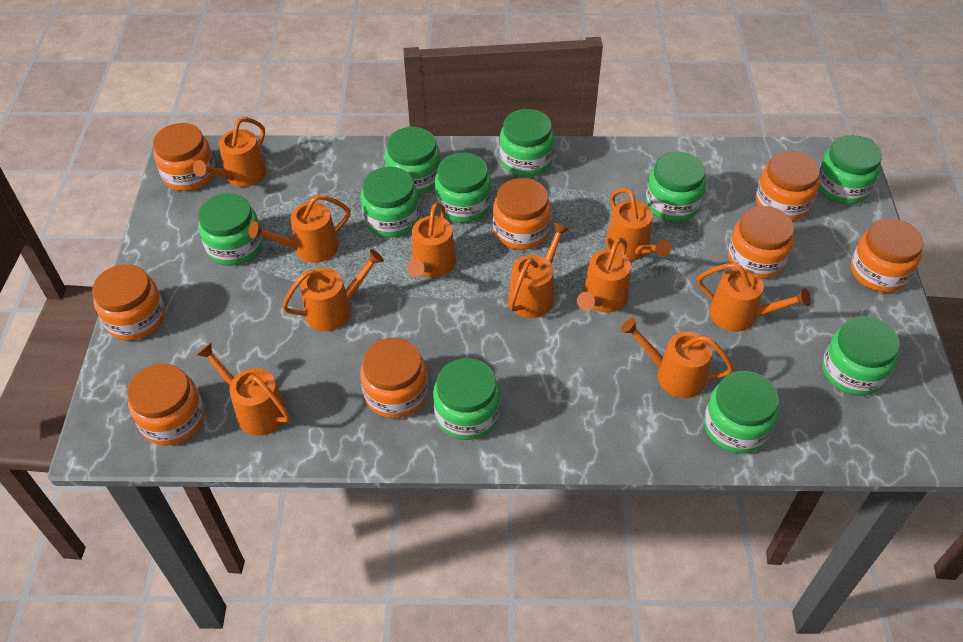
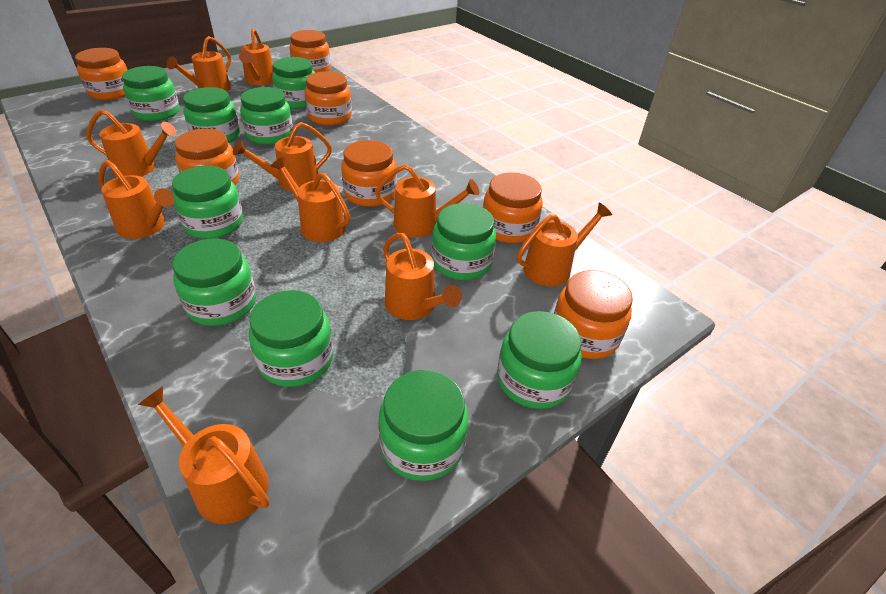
orange jar: 8 -> 7

